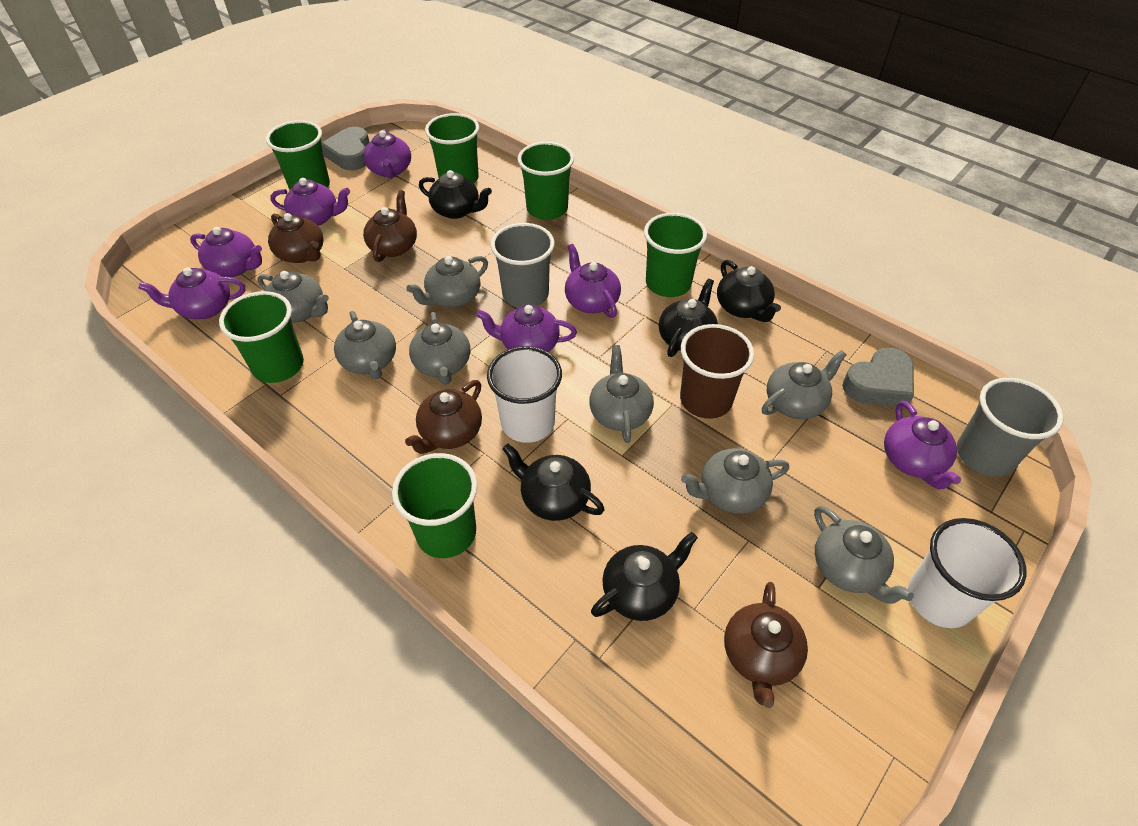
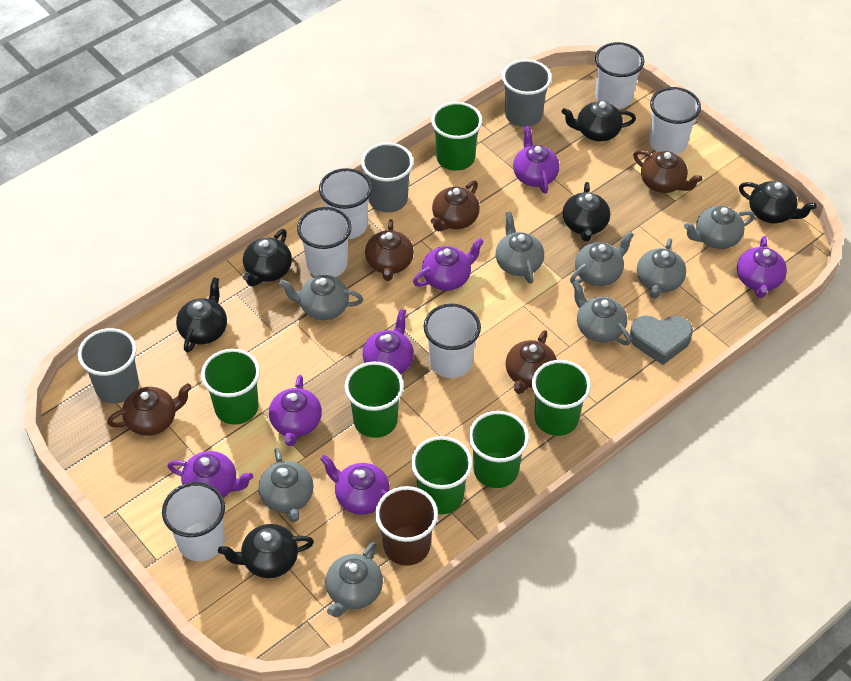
black teapot: 5 -> 6
brown teapot: 4 -> 5
grey cup: 2 -> 3
grey heart: 2 -> 1
white cup: 2 -> 6

